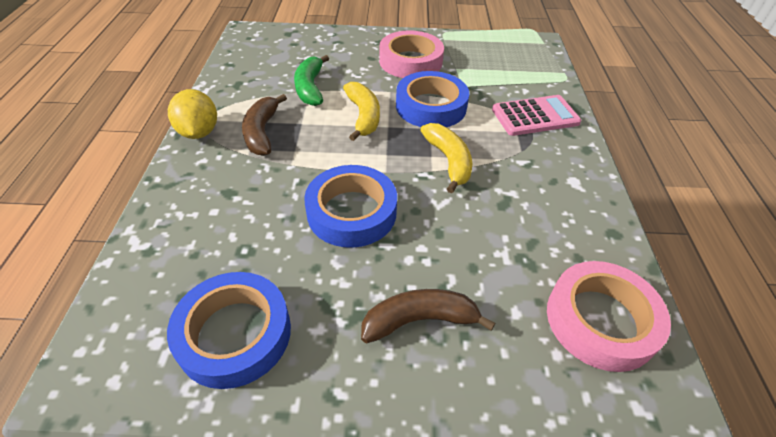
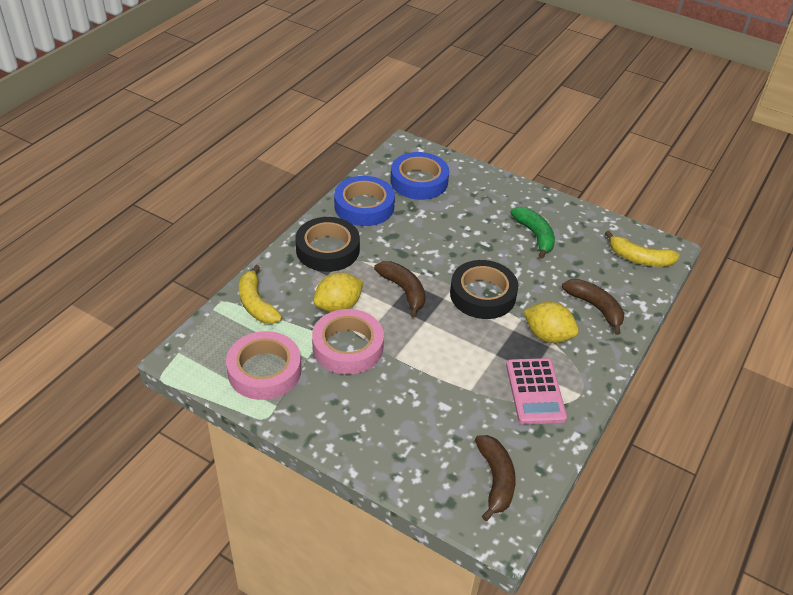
black tape: 0 -> 2
blue tape: 3 -> 2
brown banana: 2 -> 3
yellow lemon: 1 -> 2

